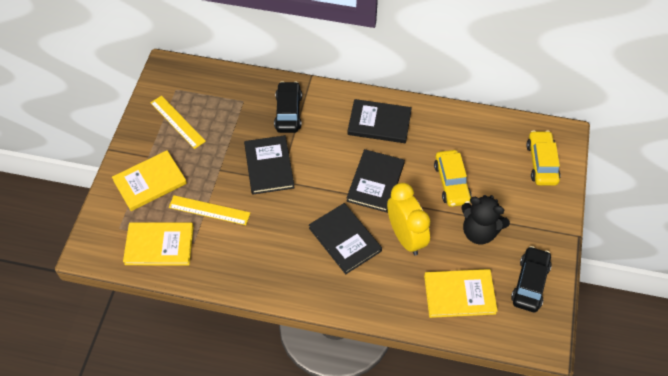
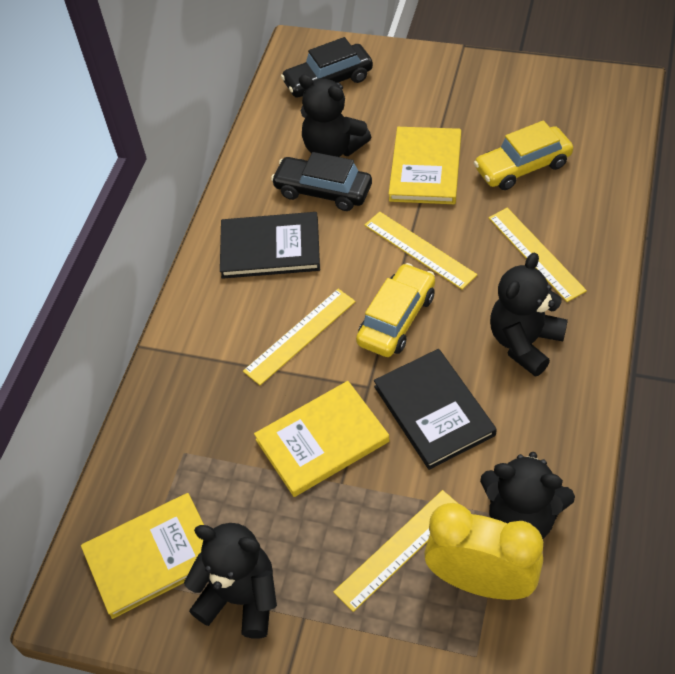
black book: 4 -> 2
black teddy bear: 1 -> 4
yellow ruler: 2 -> 4

